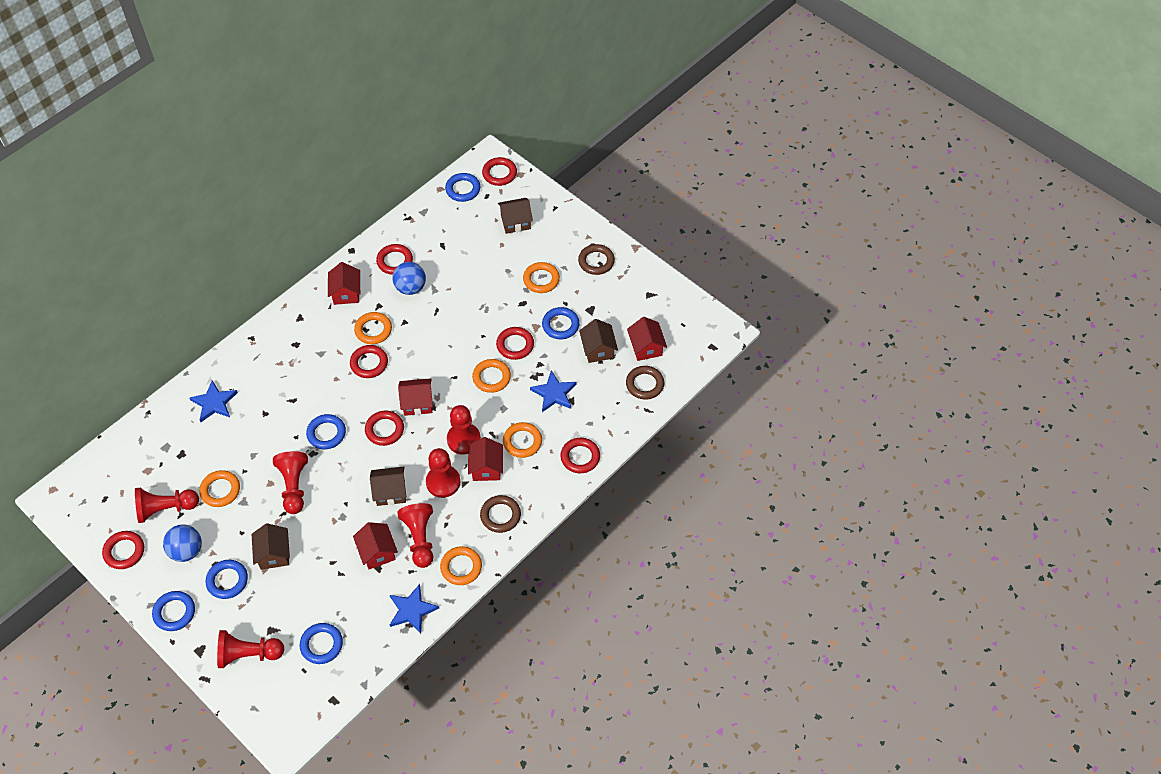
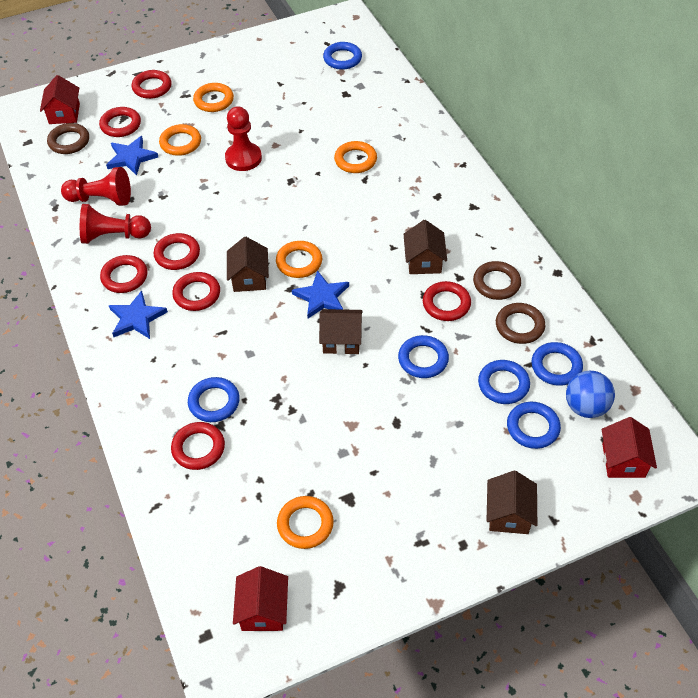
blue ball: 2 -> 1
orange ring: 6 -> 5
red house: 5 -> 3
red pawn: 6 -> 3

